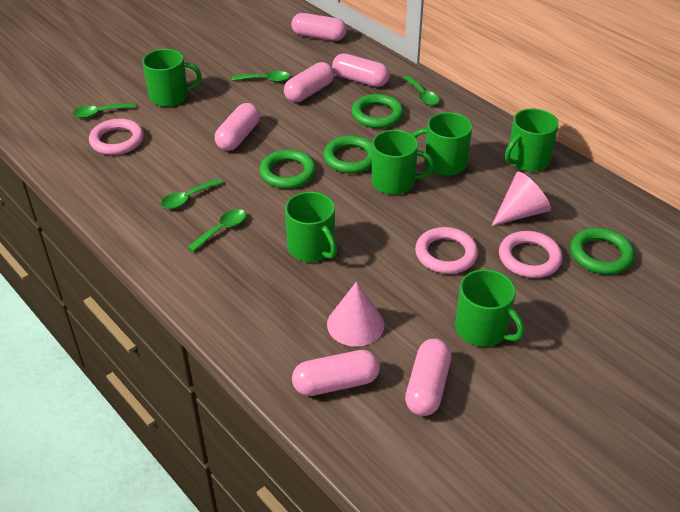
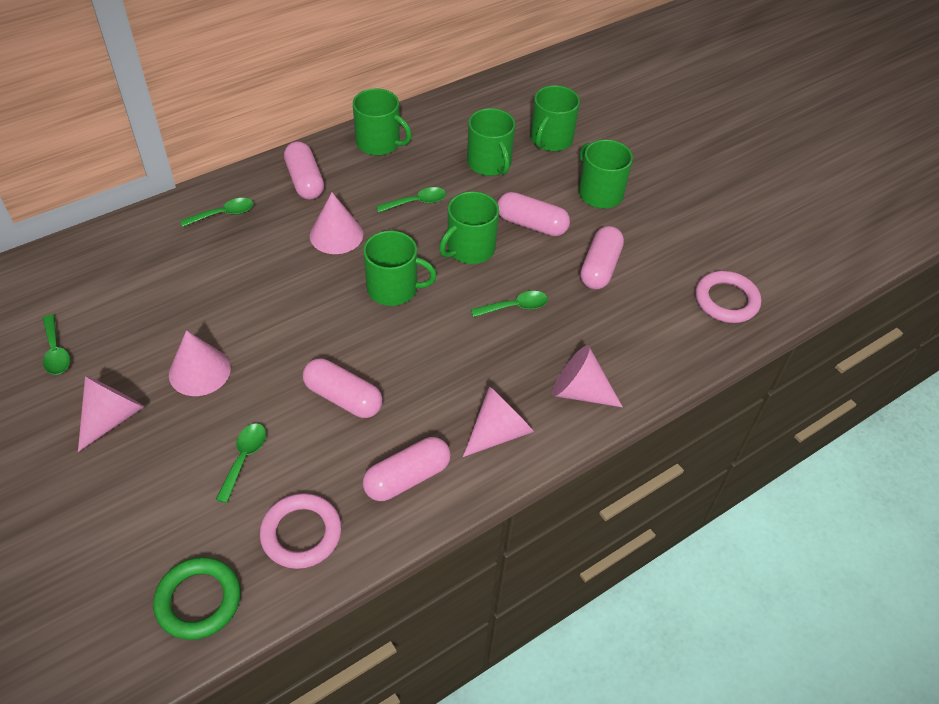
green ring: 4 -> 1
pink capsule: 6 -> 5
pink cone: 2 -> 5
pink ring: 3 -> 2

